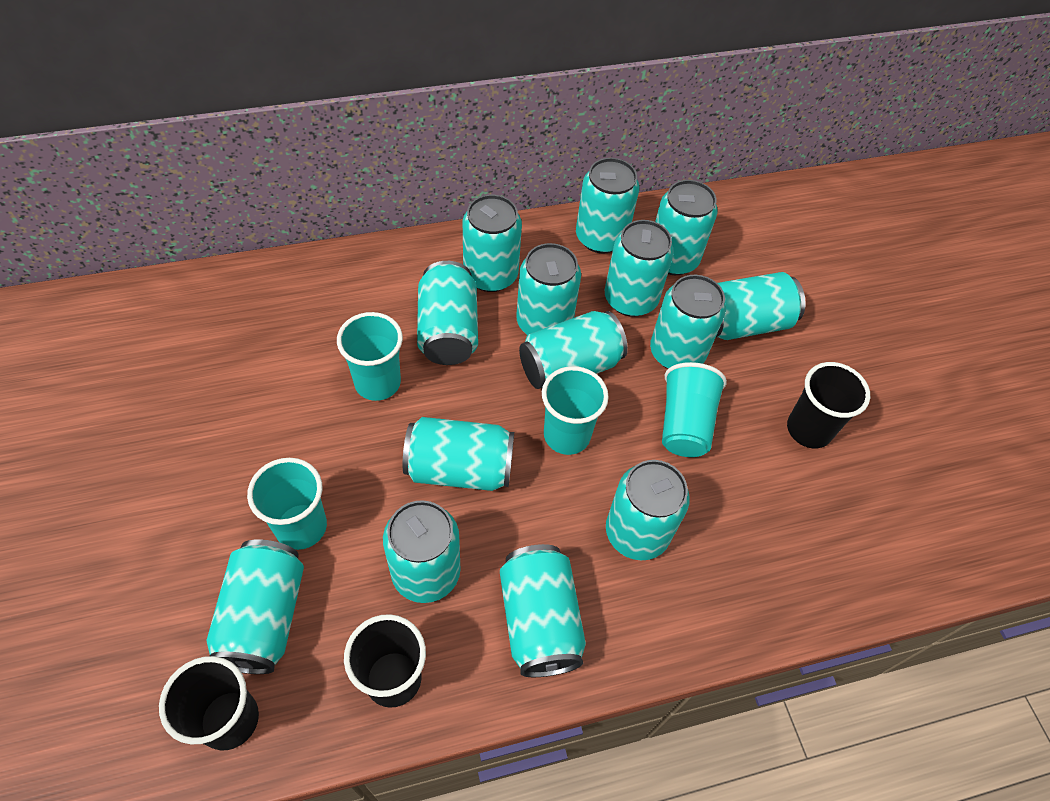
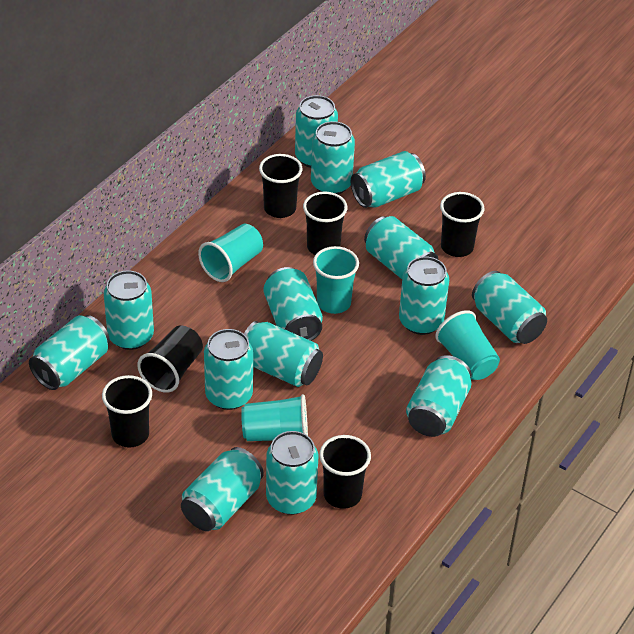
black cup: 3 -> 6

